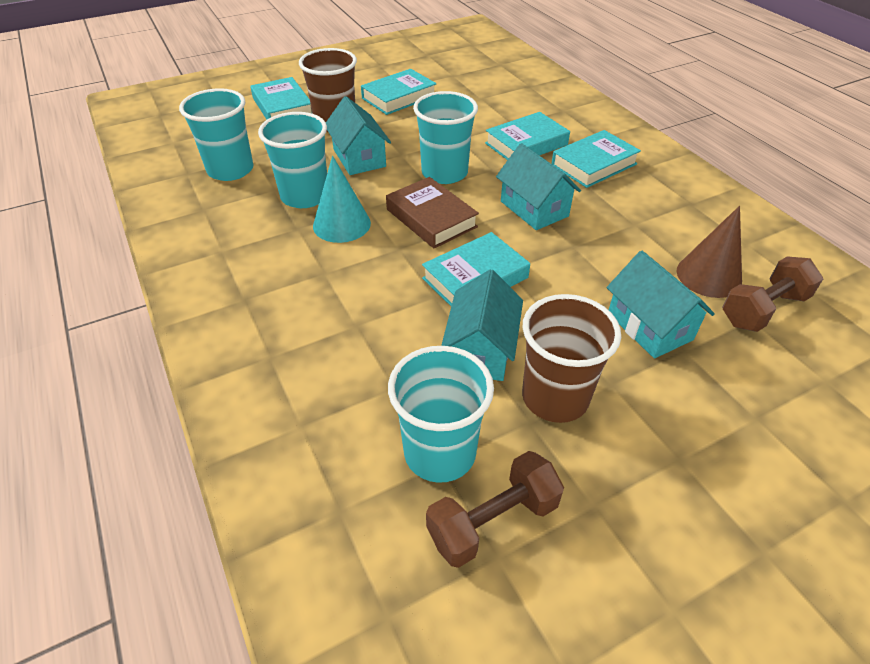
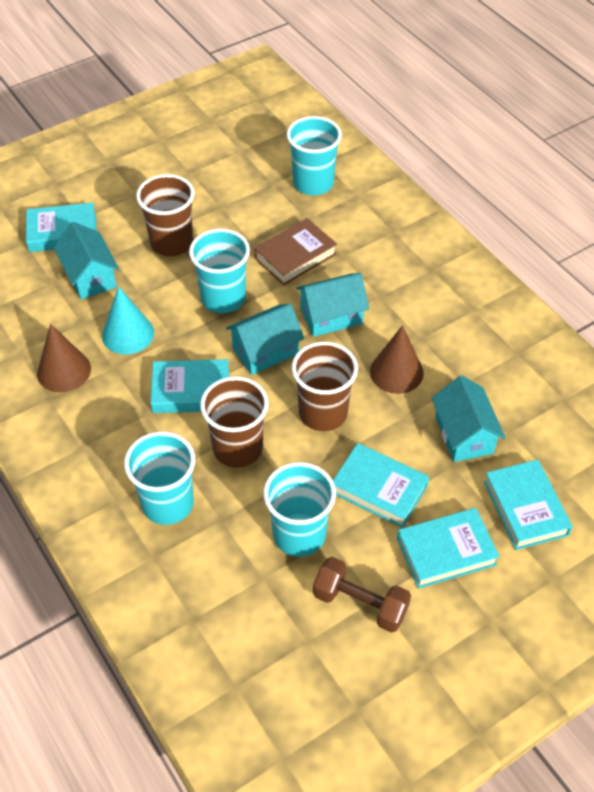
brown cone: 1 -> 2
brown cup: 2 -> 3
brown dumbbell: 2 -> 1

